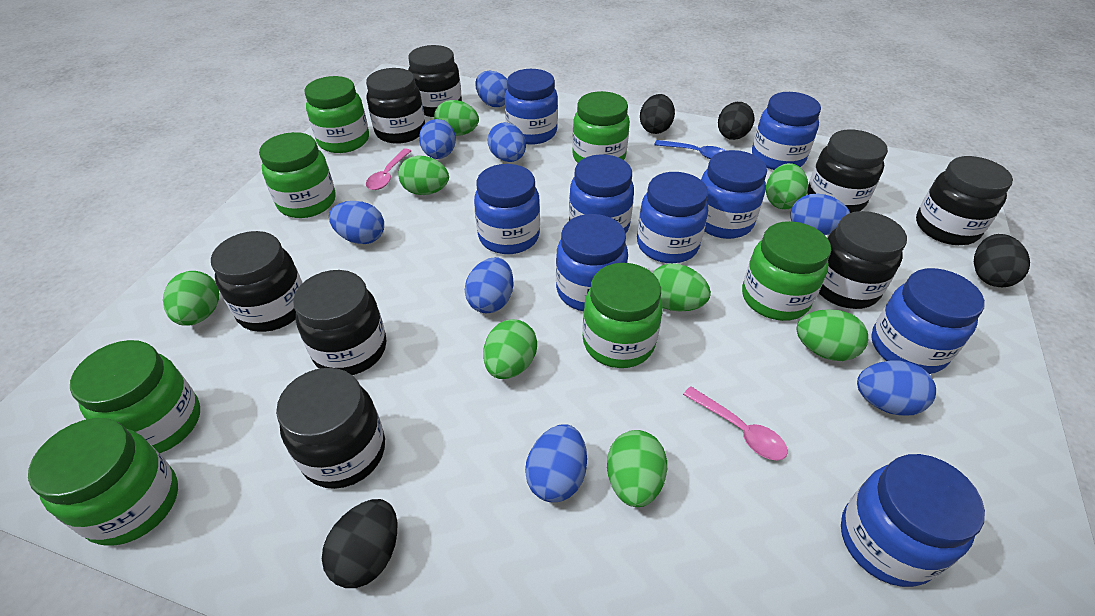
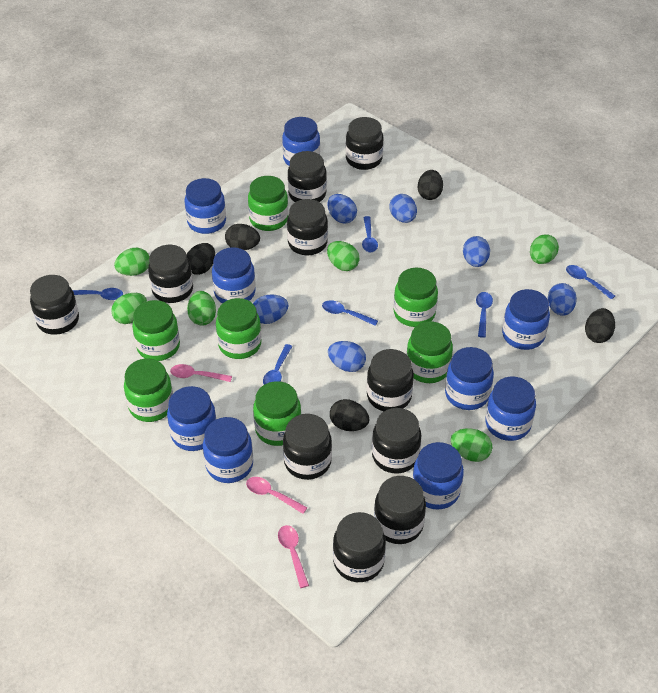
black egg: 4 -> 5
black jar: 8 -> 10
blue egg: 8 -> 6
blue spoon: 1 -> 6
green egg: 8 -> 6
pink spoon: 2 -> 3

